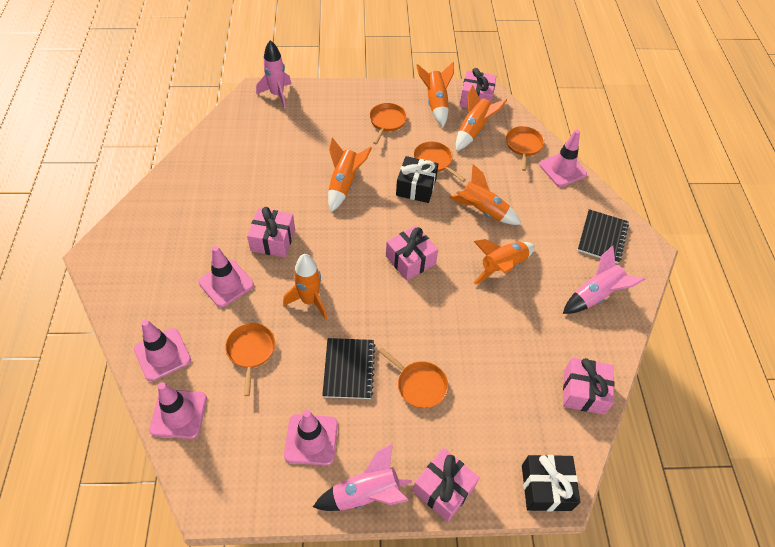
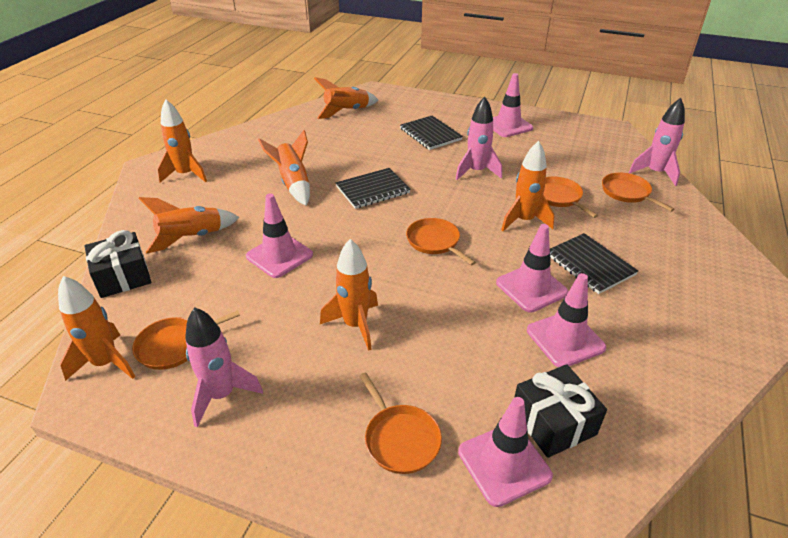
black notebook: 2 -> 3
orange rocket: 6 -> 7
pink gift: 5 -> 0

